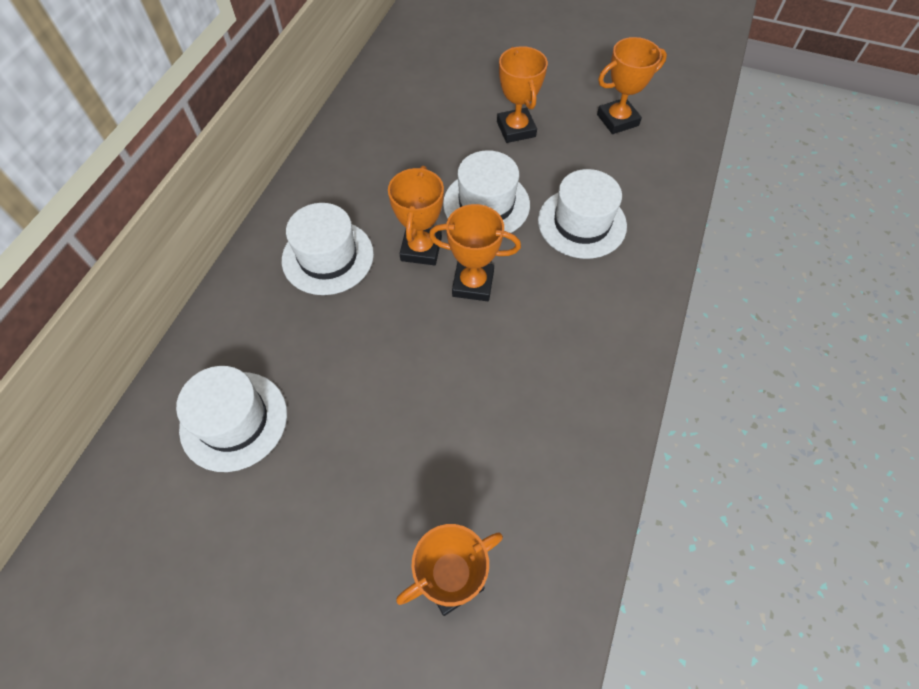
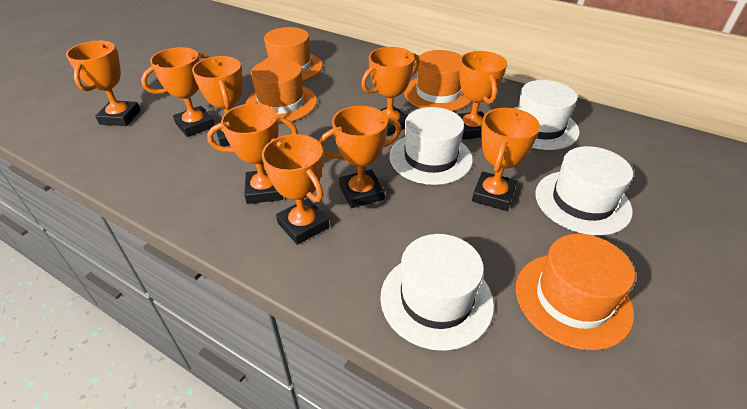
orange hat: 0 -> 4
orange trophy: 5 -> 9

